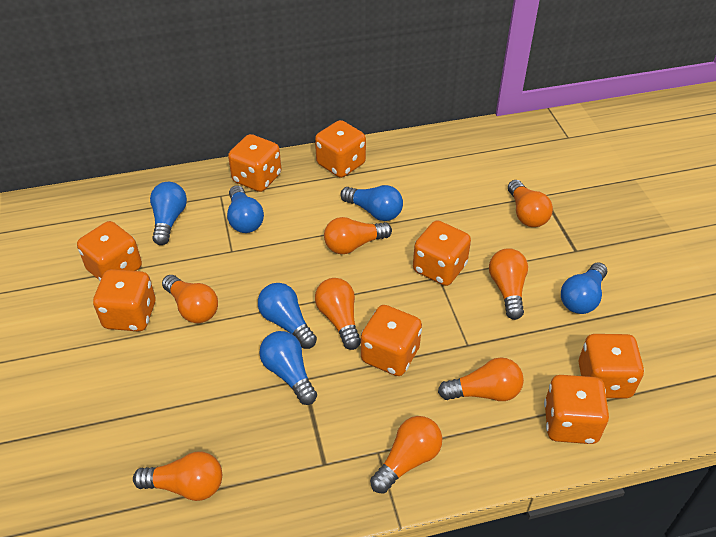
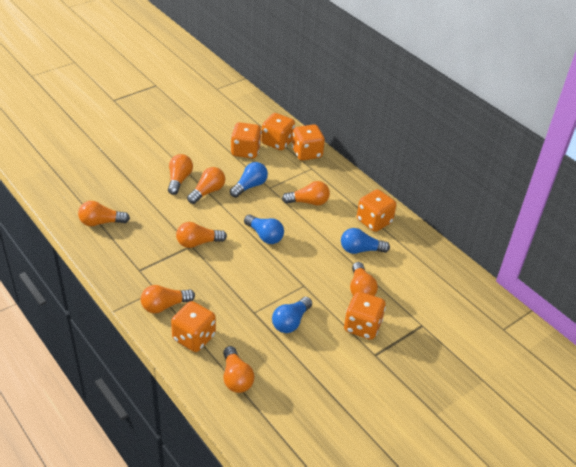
blue light bulb: 6 -> 4
orange dice: 8 -> 6

